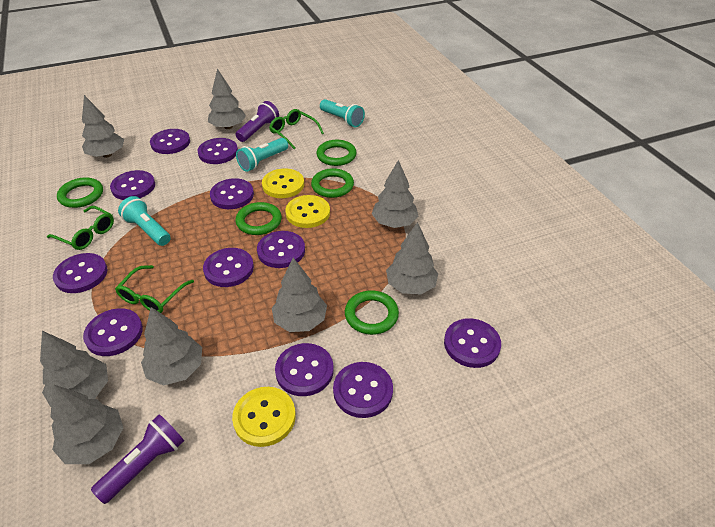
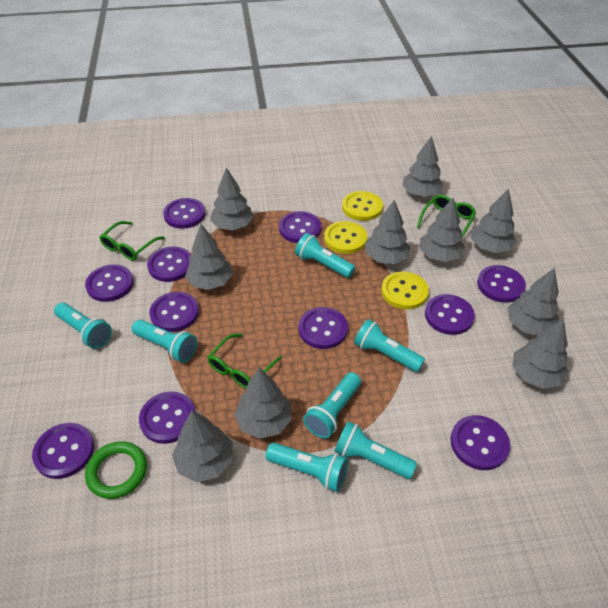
green ring: 5 -> 1
grey tree: 8 -> 10
purple flashlight: 2 -> 0
turquoise flashlight: 3 -> 7

